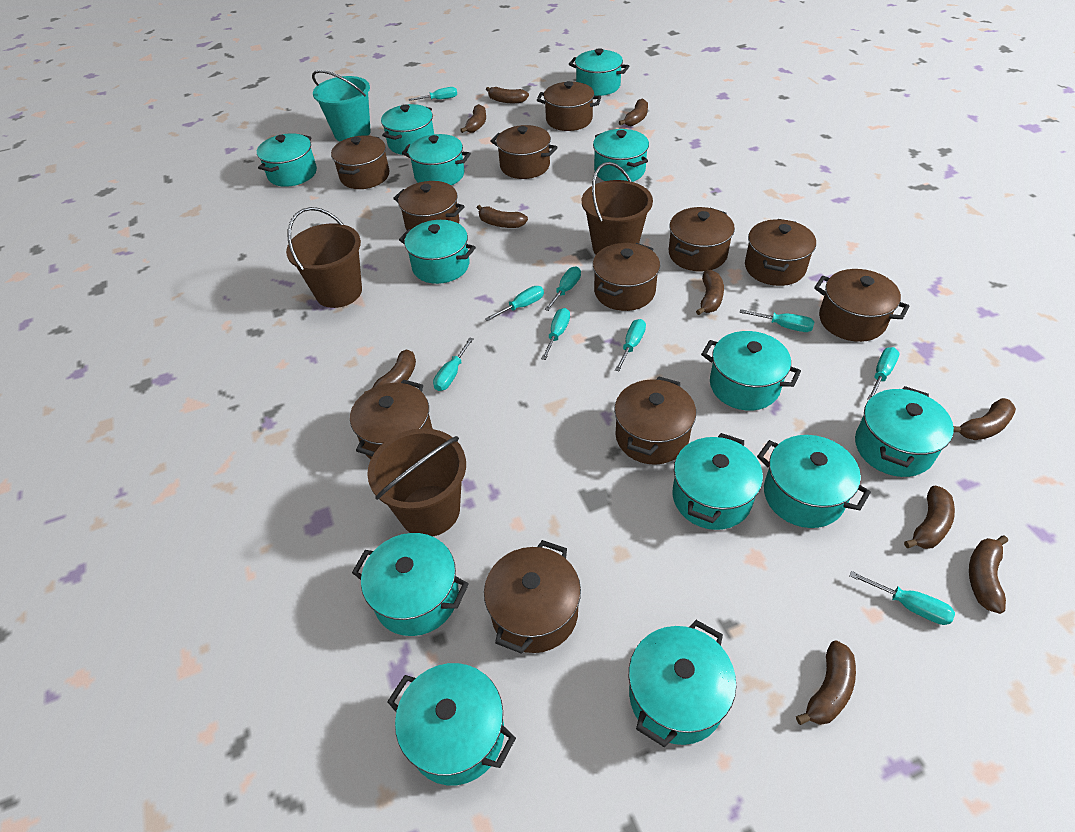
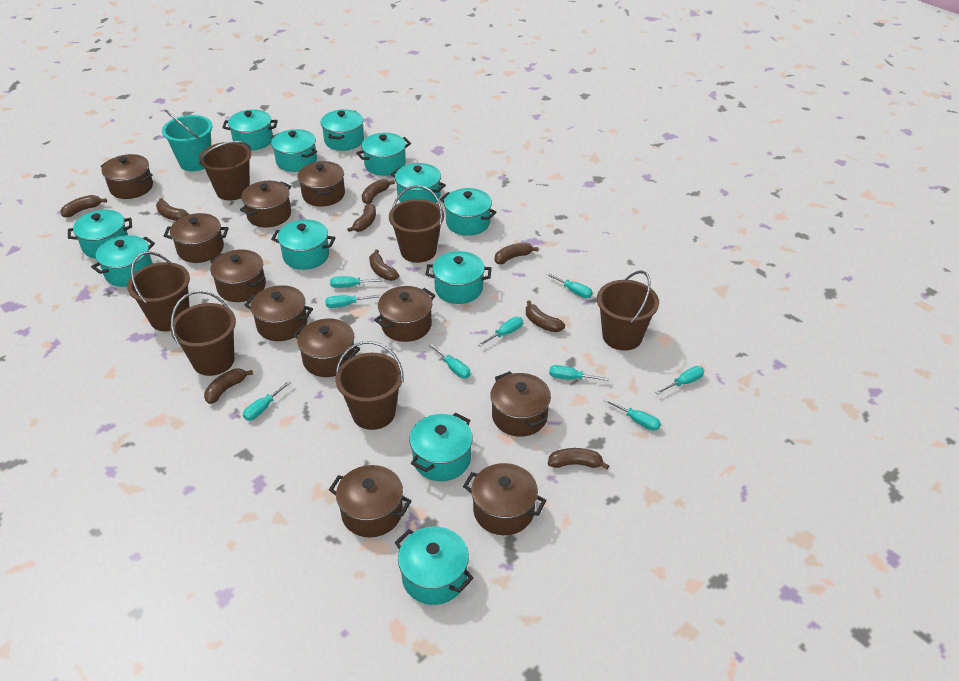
brown banana: 10 -> 9
brown bucket: 3 -> 6
turquoise pot: 13 -> 12

